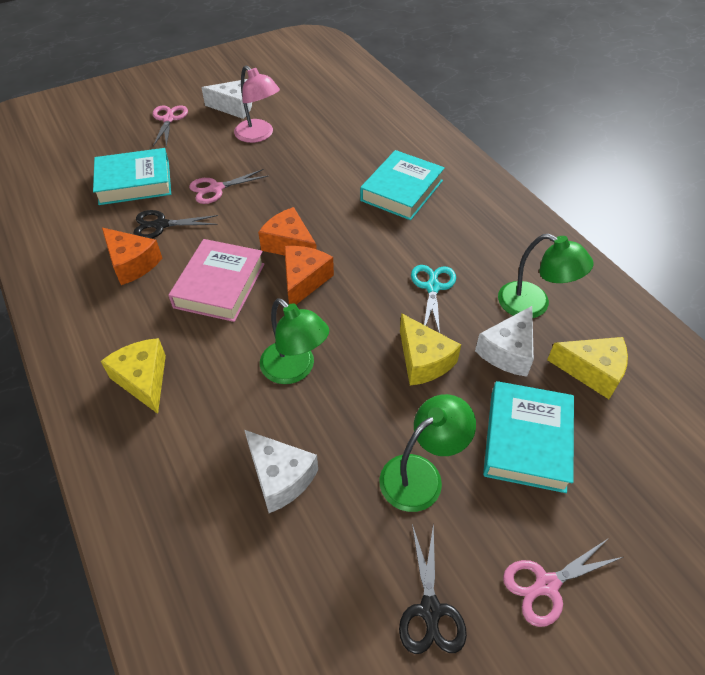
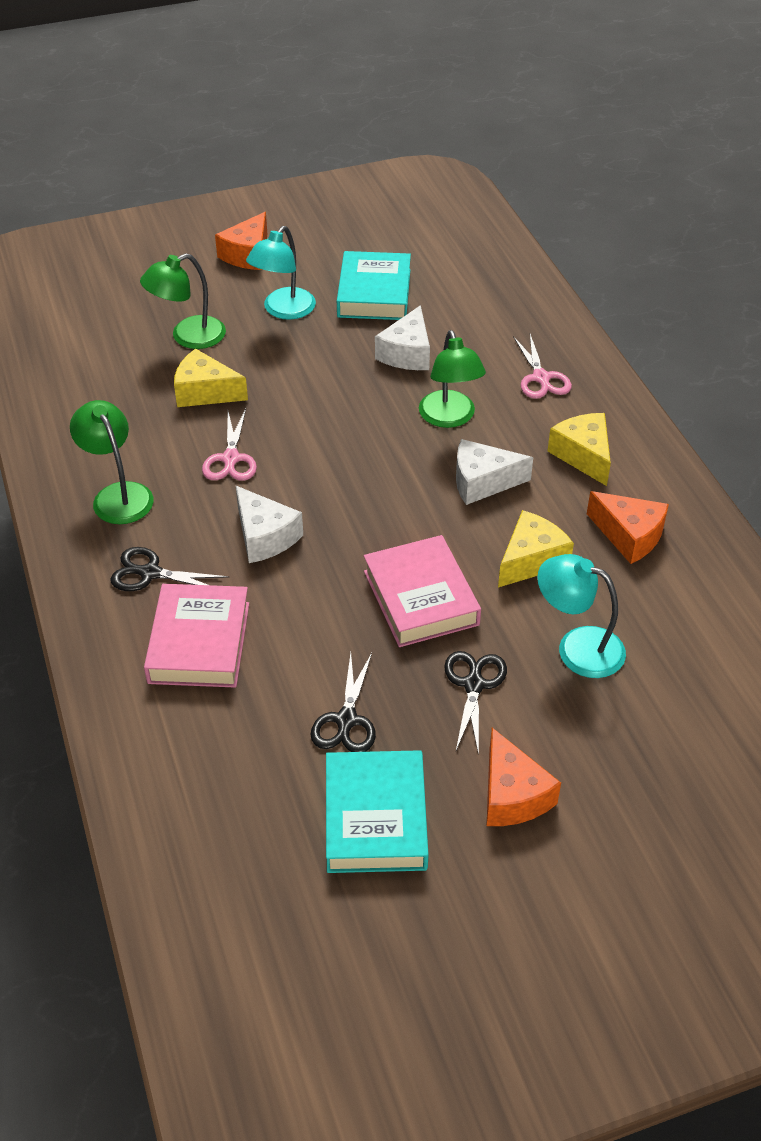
black scissors: 2 -> 3
pink book: 1 -> 2
pink lamp: 1 -> 0
pink scissors: 3 -> 2
turquoise book: 3 -> 2
turquoise lamp: 0 -> 2
turquoise scissors: 1 -> 0

